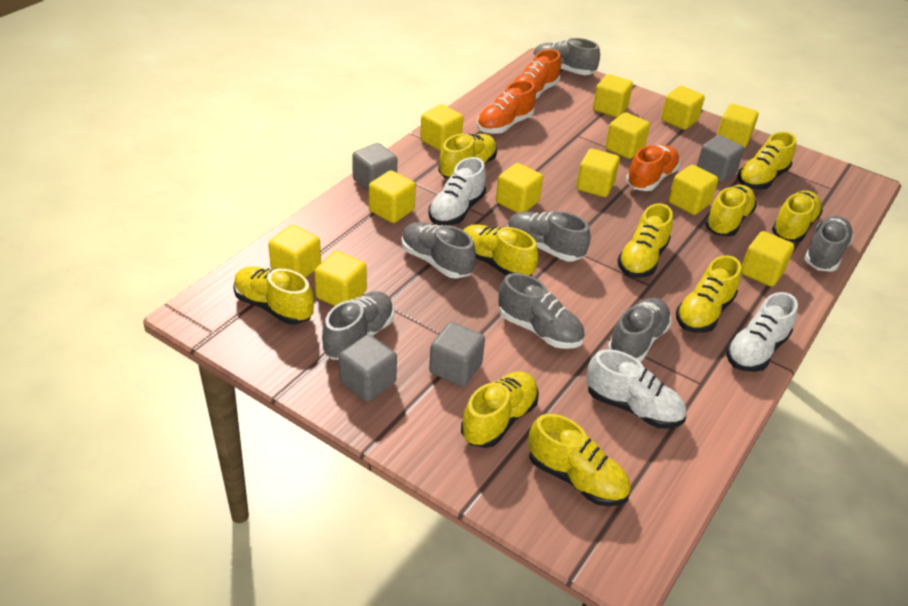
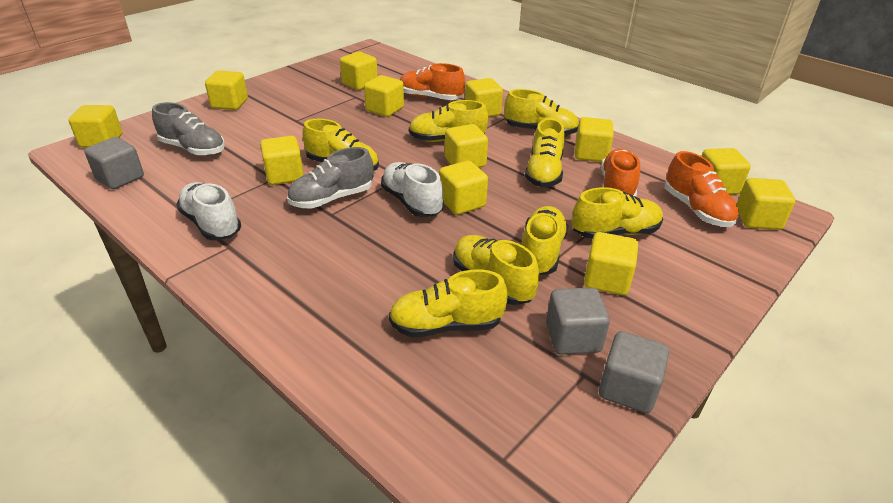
grey cube: 4 -> 3
grey shoe: 7 -> 2
white shoe: 3 -> 2
yellow shoe: 10 -> 8

